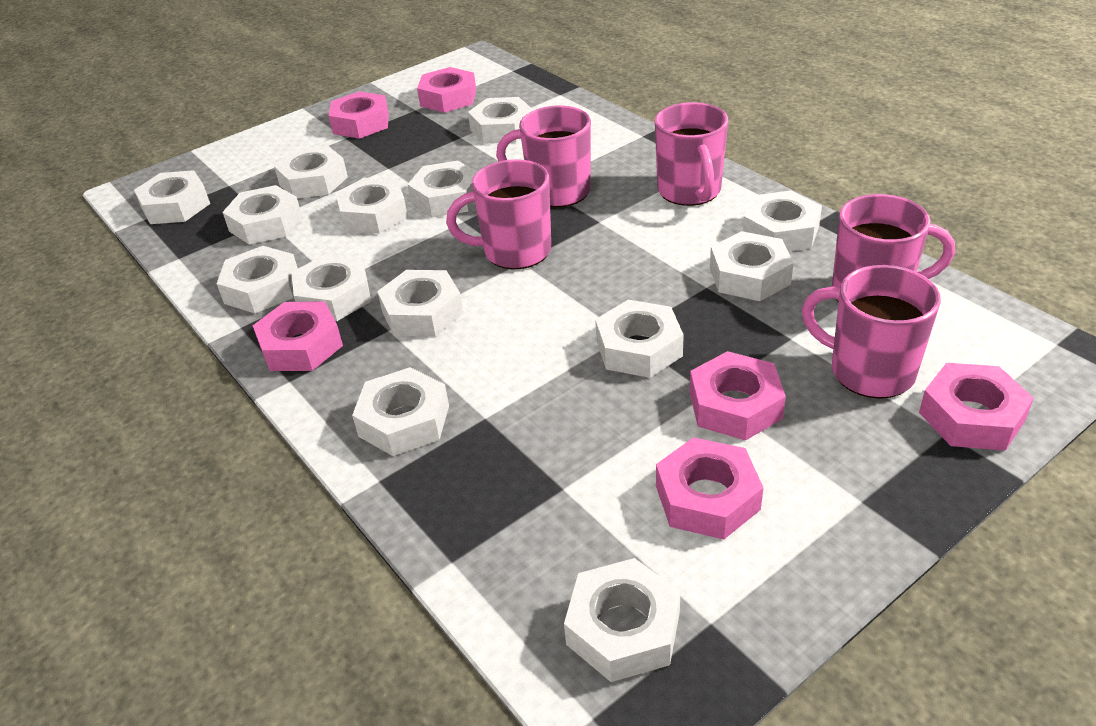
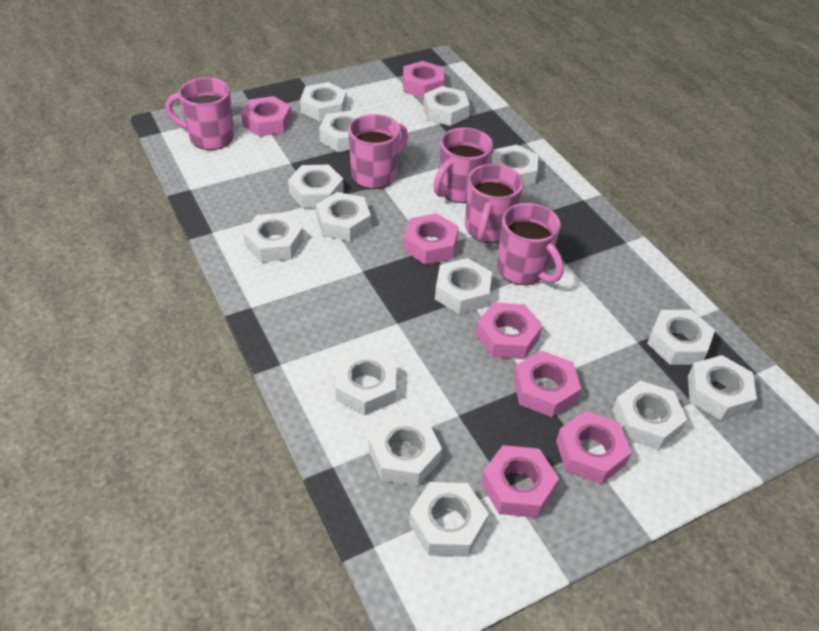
pink nut: 6 -> 7

